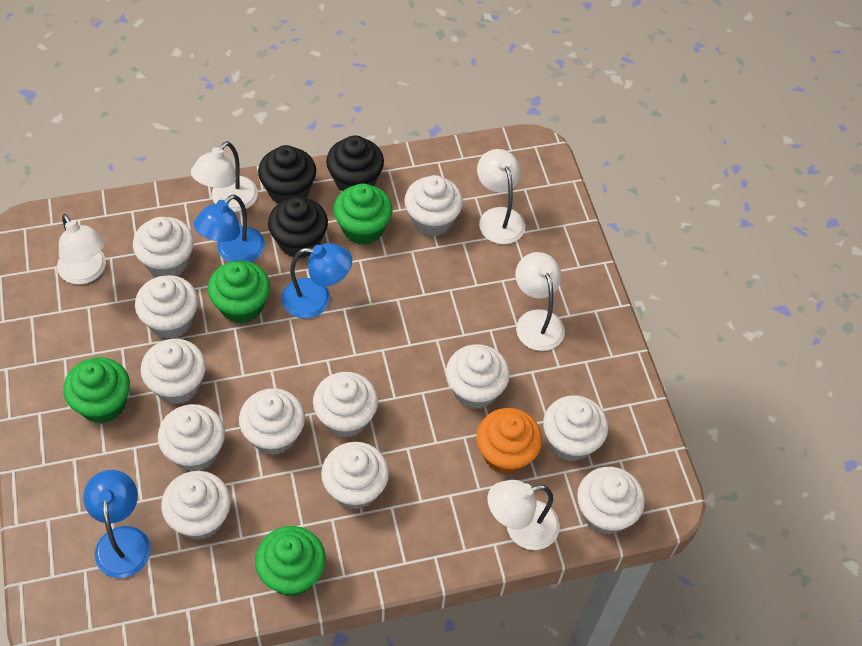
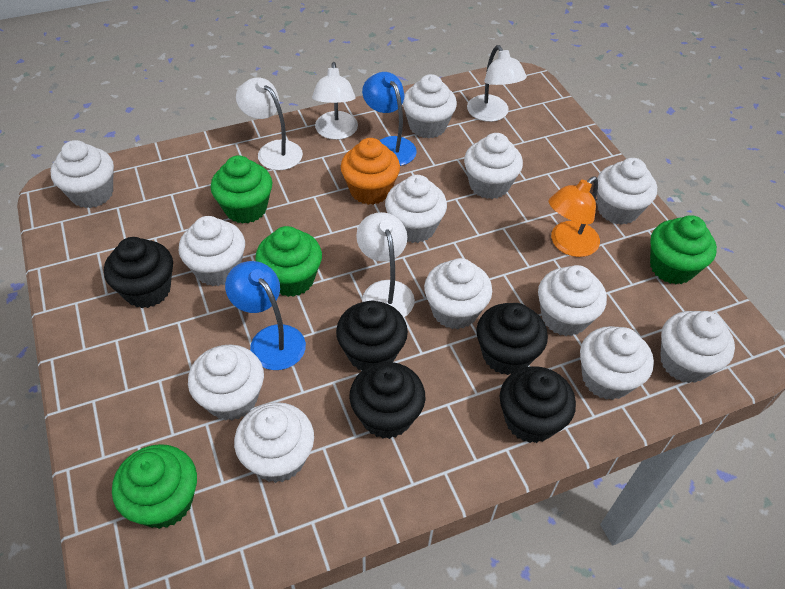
black cupcake: 3 -> 5
blue lamp: 3 -> 2
orange lamp: 0 -> 1
white lamp: 5 -> 4

